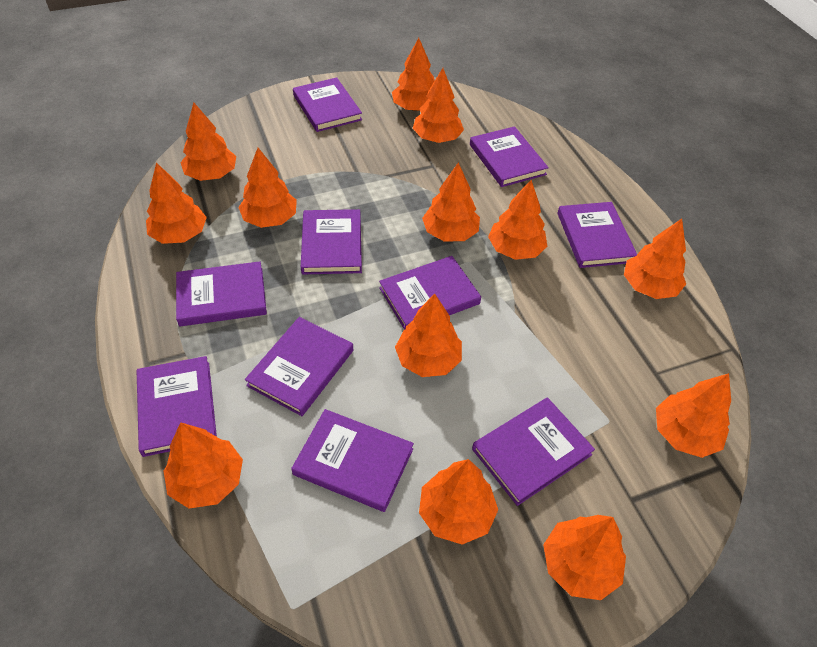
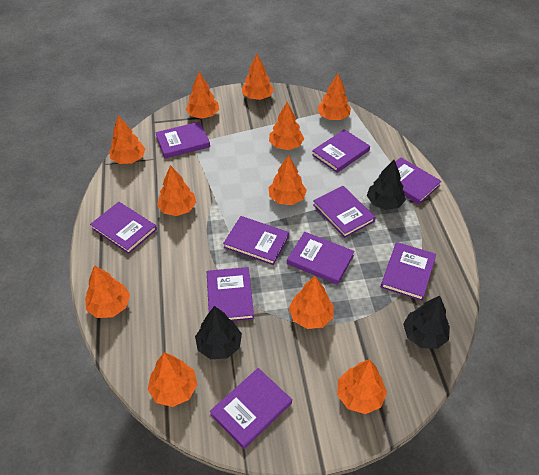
black tree: 0 -> 3
orange tree: 13 -> 11

